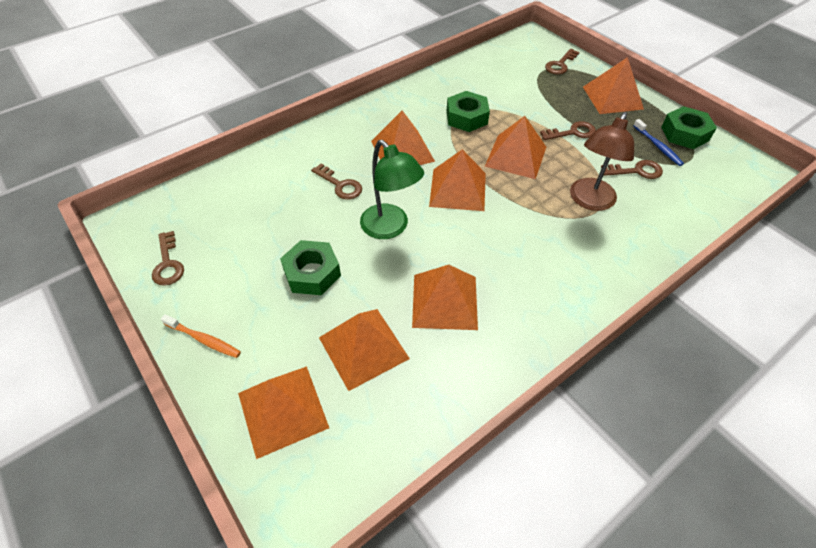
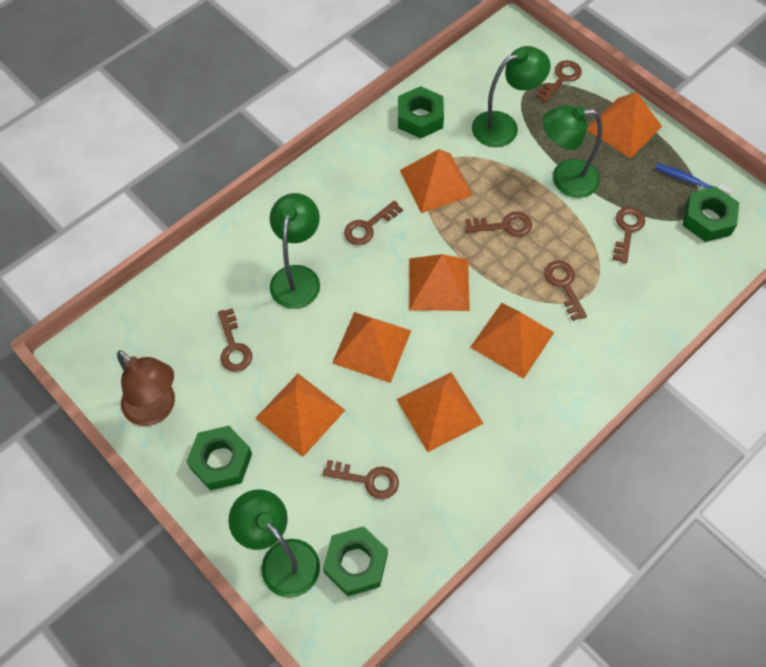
brown key: 5 -> 7
green lamp: 1 -> 4
green nut: 3 -> 4
orange toothbrush: 1 -> 0

